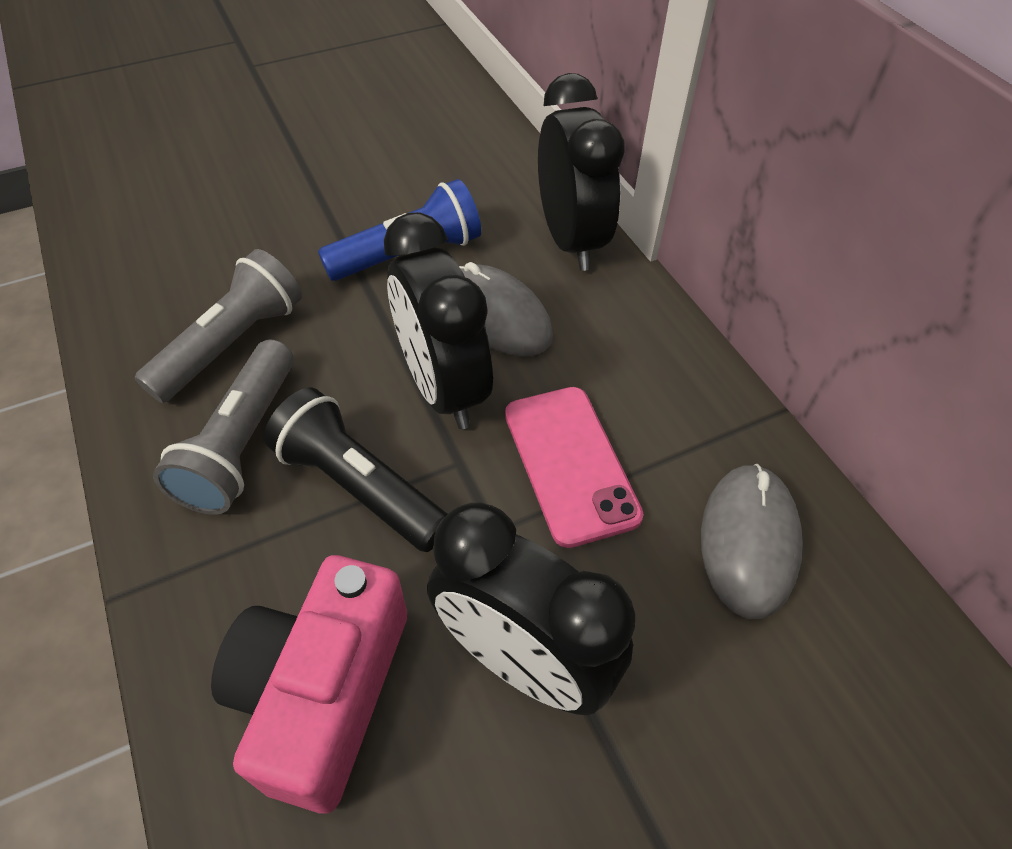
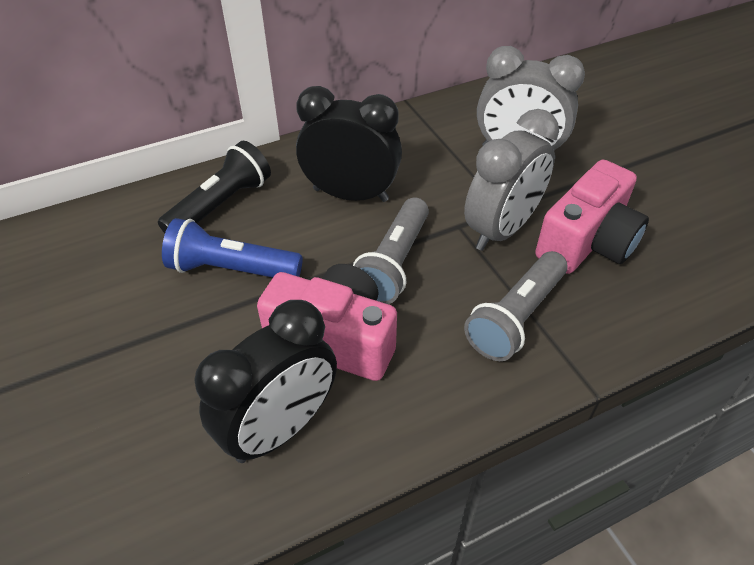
black clock: 3 -> 2
grey clock: 0 -> 2
grey mouse: 2 -> 0
pink camera: 1 -> 2
pink phone: 1 -> 0

